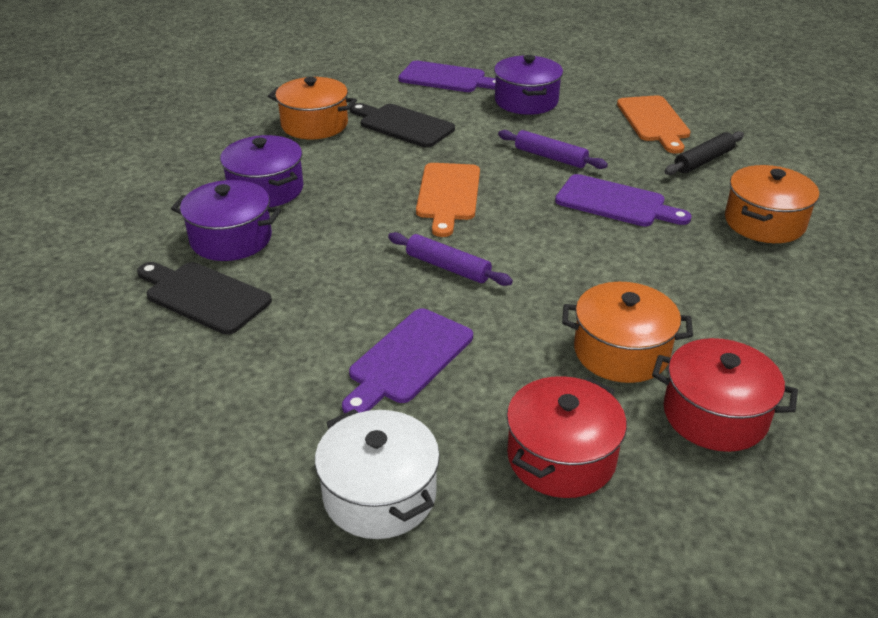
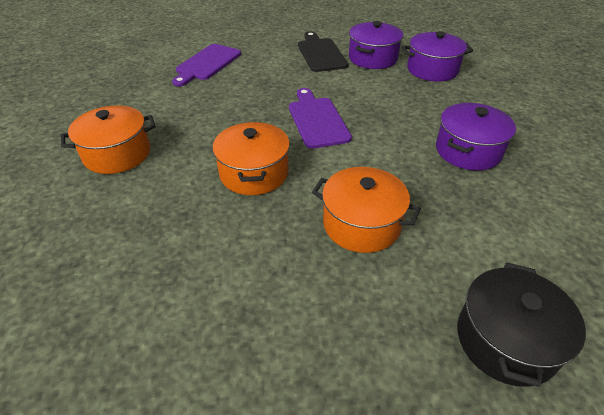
black cutting board: 2 -> 1
black pot: 0 -> 1
black rolling pin: 1 -> 0
orange cutting board: 2 -> 0
purple cutting board: 3 -> 2
purple rolling pin: 2 -> 0
red pot: 2 -> 0
white pot: 1 -> 0

